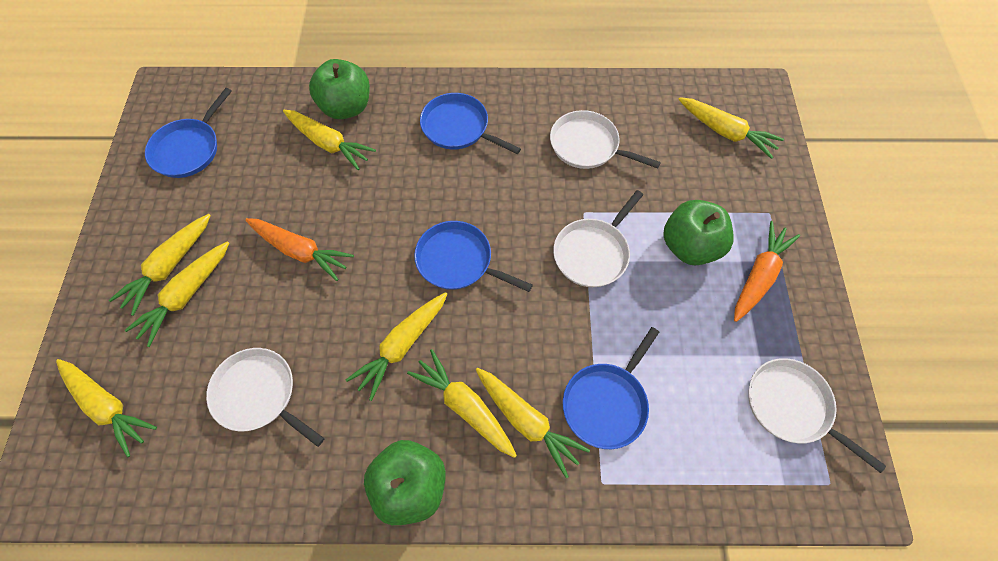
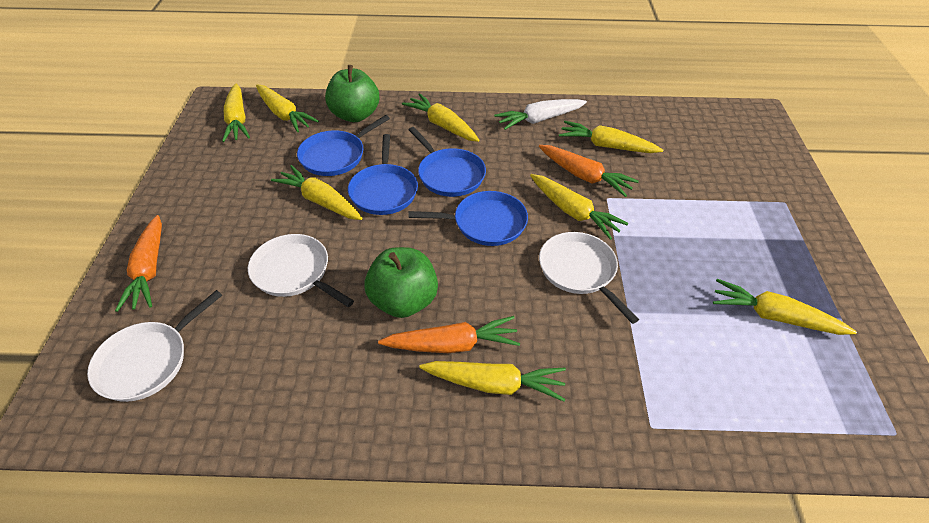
green apple: 3 -> 2
orange carrot: 2 -> 3
white carrot: 0 -> 1
white pan: 4 -> 3

